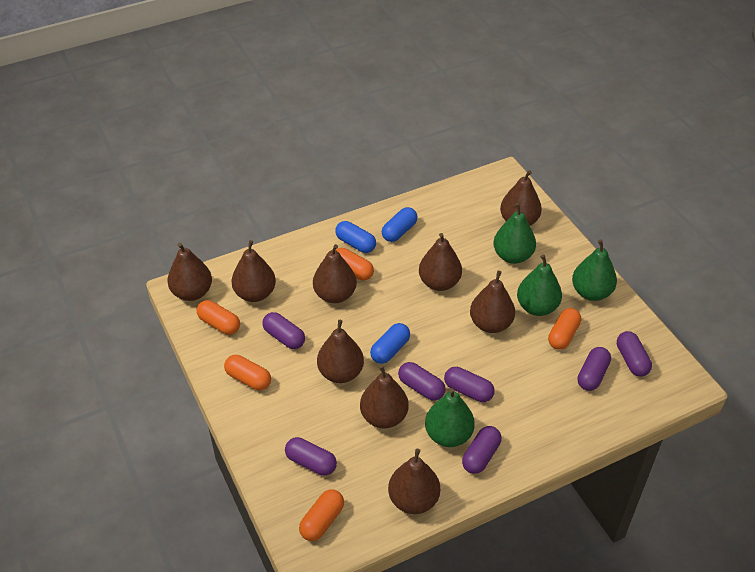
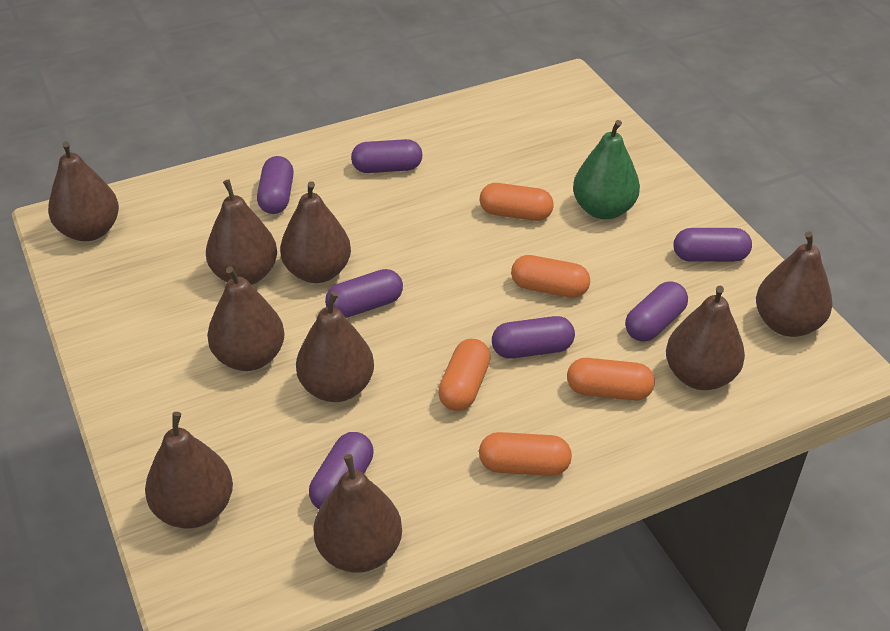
blue capsule: 3 -> 0
green pear: 4 -> 1

